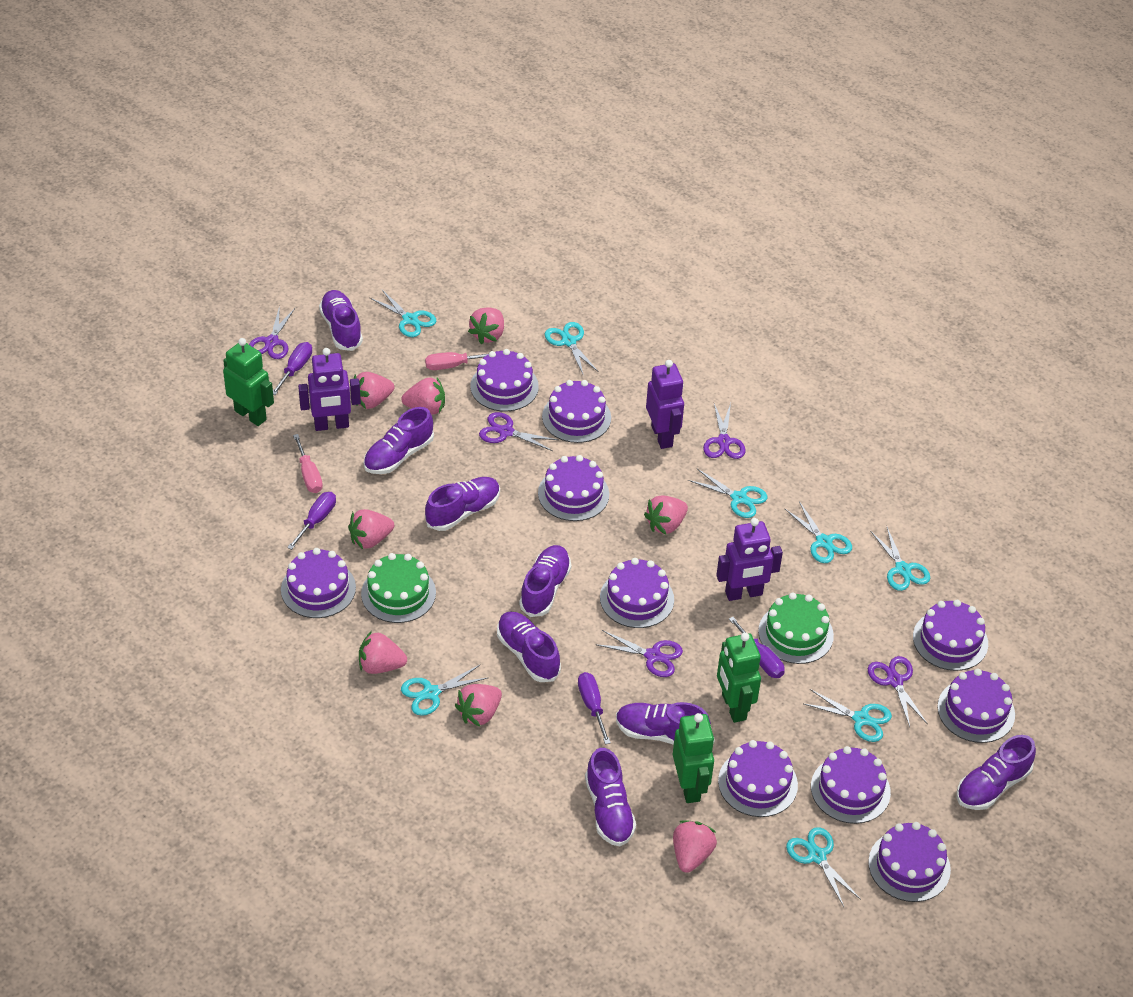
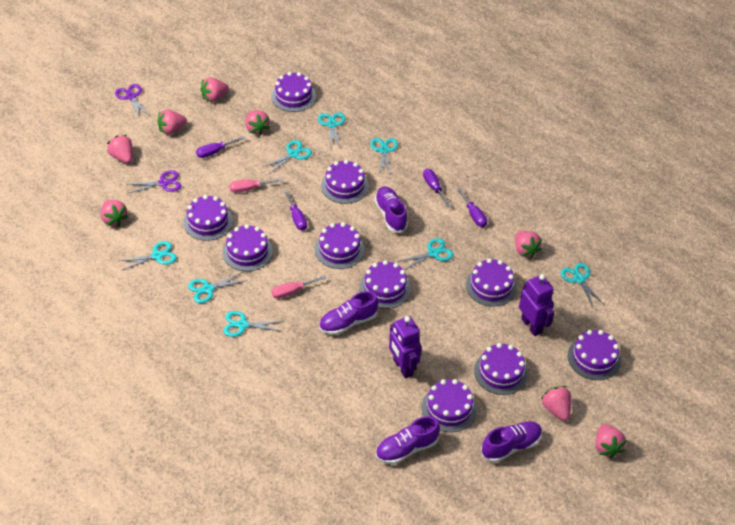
green cake: 2 -> 0
green robot: 3 -> 0
purple robot: 3 -> 2
purple scissors: 5 -> 2
purple shoe: 8 -> 4

